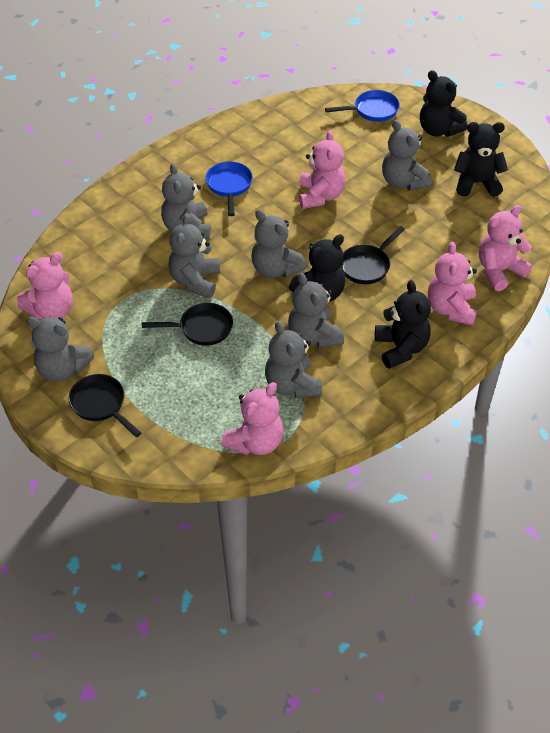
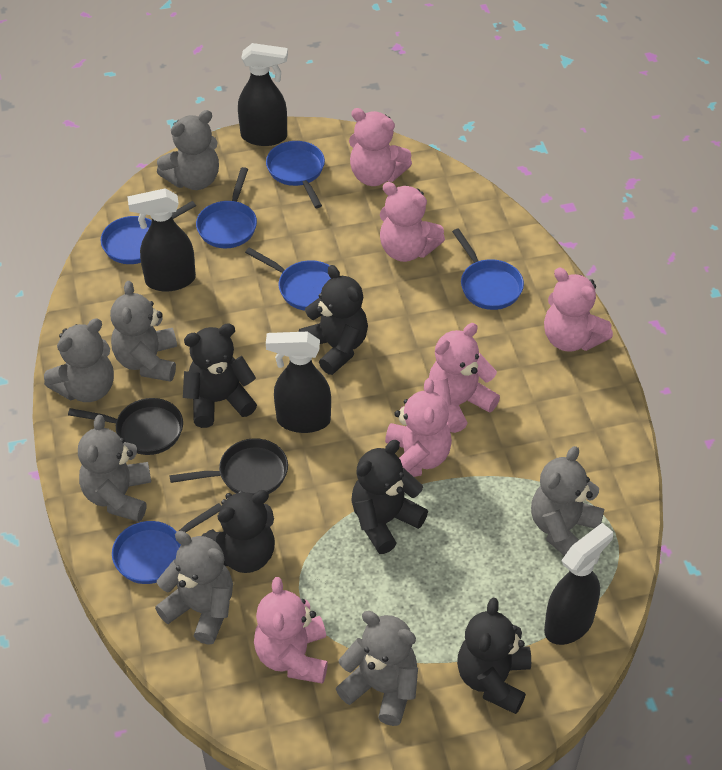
black pan: 3 -> 2
black spray bottle: 0 -> 4
black teddy bear: 4 -> 5
blue pan: 2 -> 6
pink teddy bear: 5 -> 6

